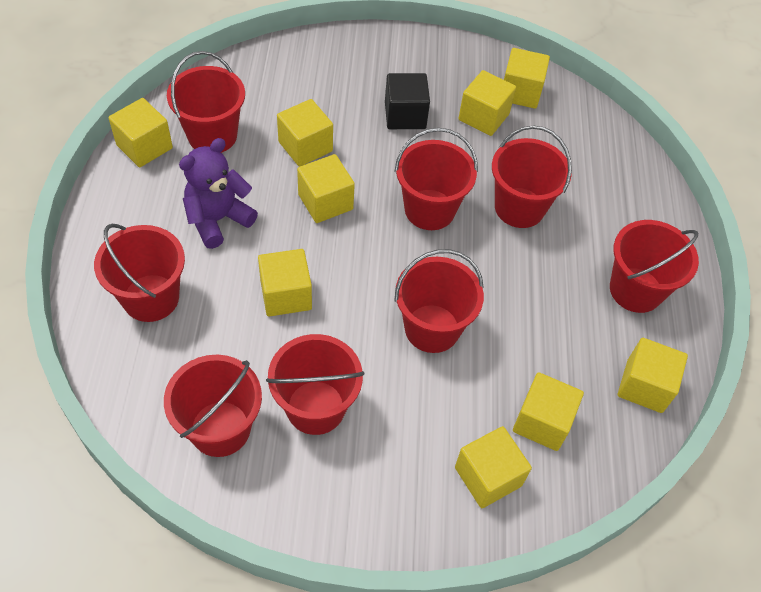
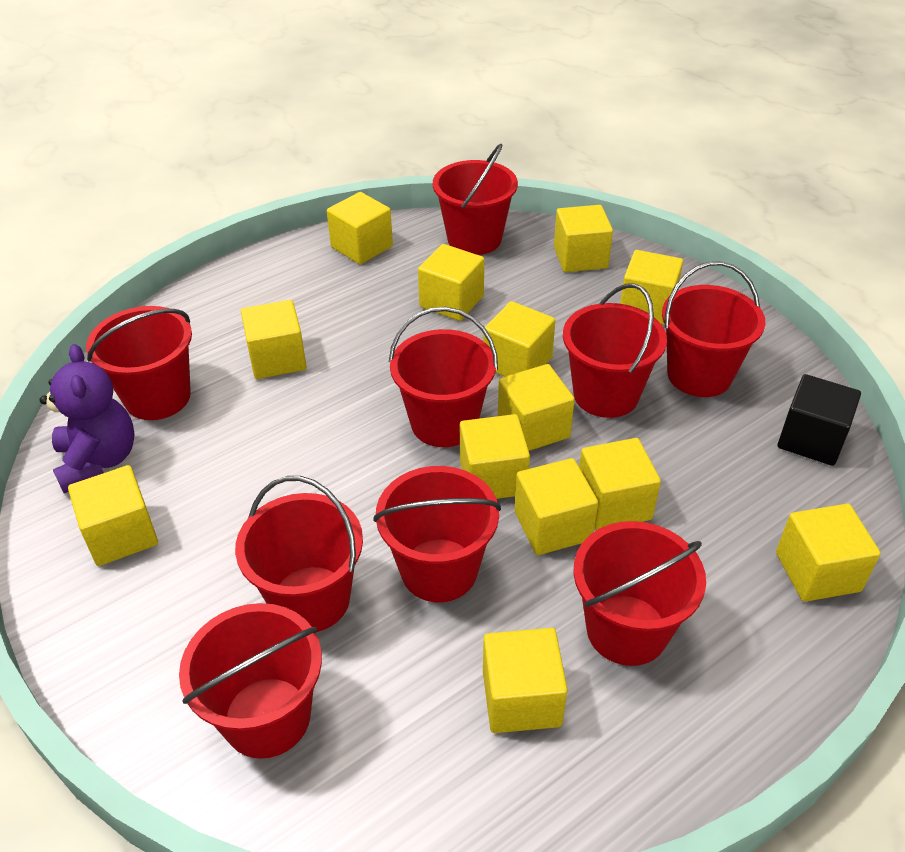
red bucket: 8 -> 9
yellow cube: 9 -> 13

